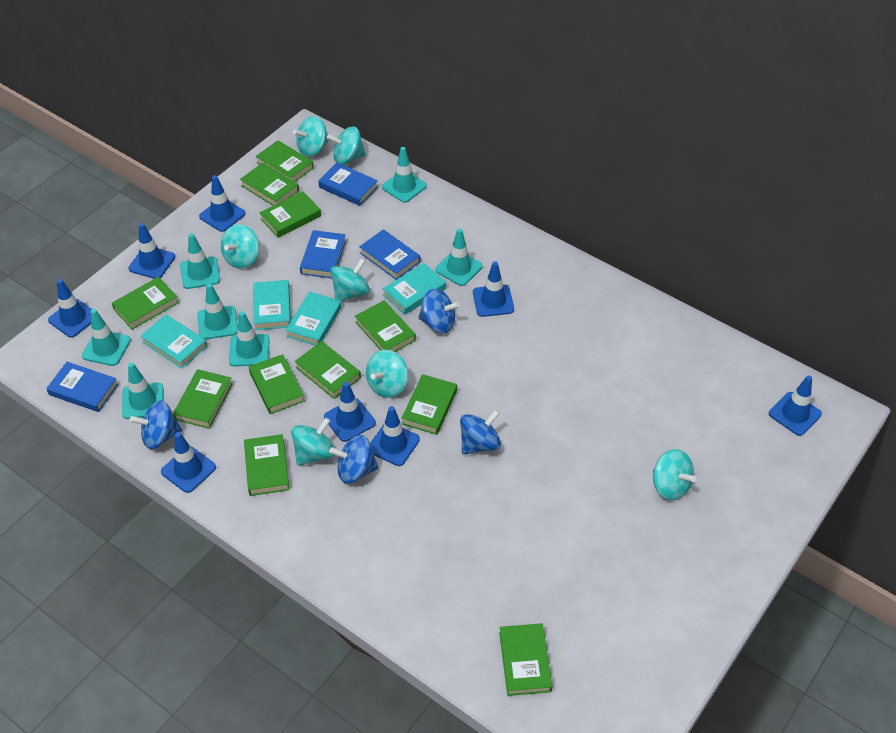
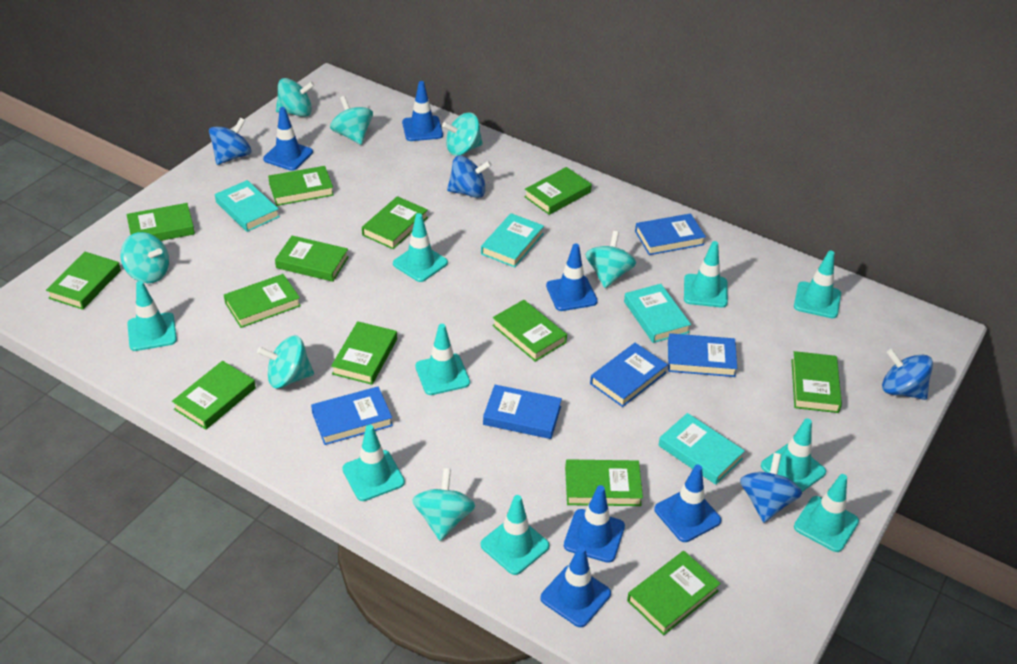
blue book: 4 -> 5
blue traffic cone: 8 -> 6
green book: 11 -> 13
turquoise traffic cone: 7 -> 9

